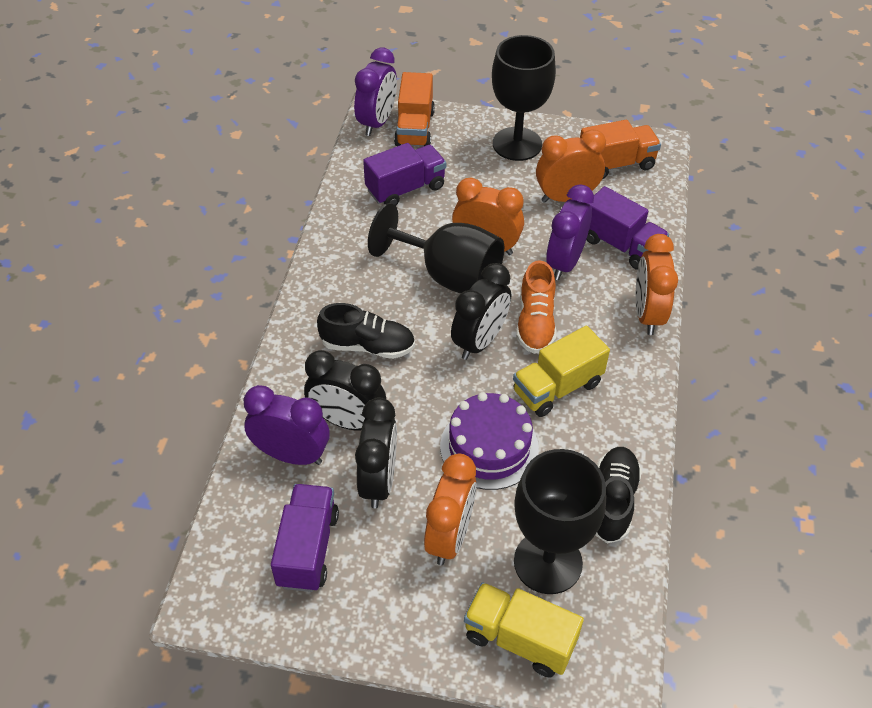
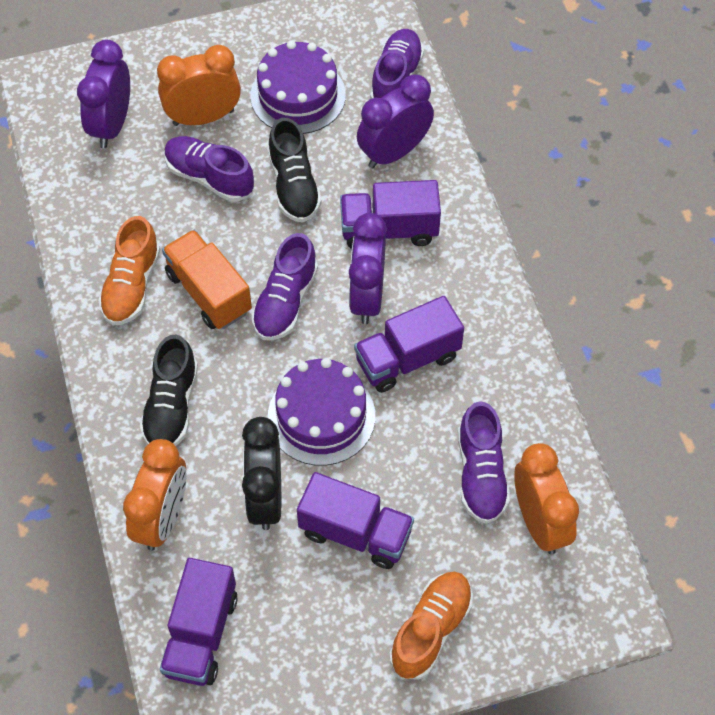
black clock: 3 -> 1
black goblet: 3 -> 0
orange clock: 4 -> 3
orange shoe: 1 -> 2
orange truck: 2 -> 1
purple cake: 1 -> 2
purple shoe: 0 -> 4
purple truck: 3 -> 4
yellow truck: 2 -> 0

